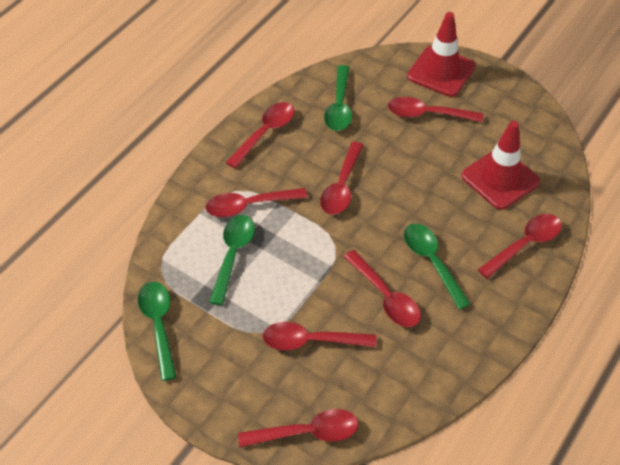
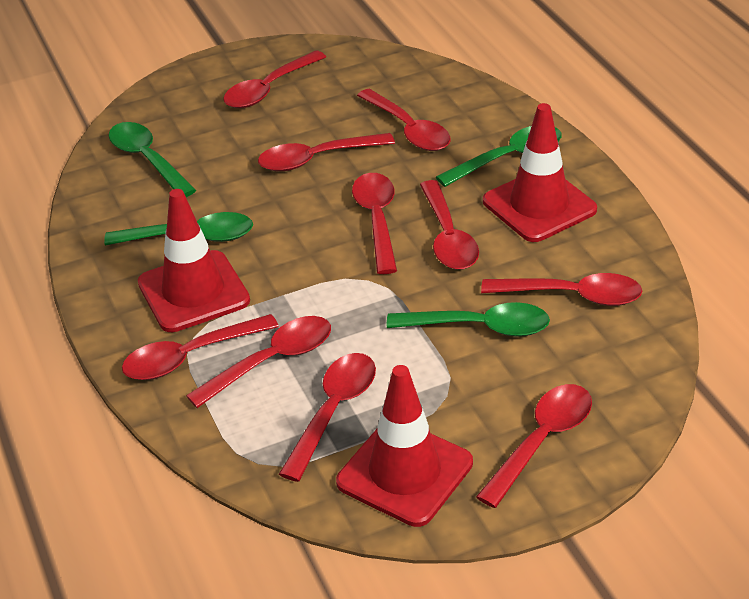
red spoon: 8 -> 10
red traffic cone: 2 -> 3

